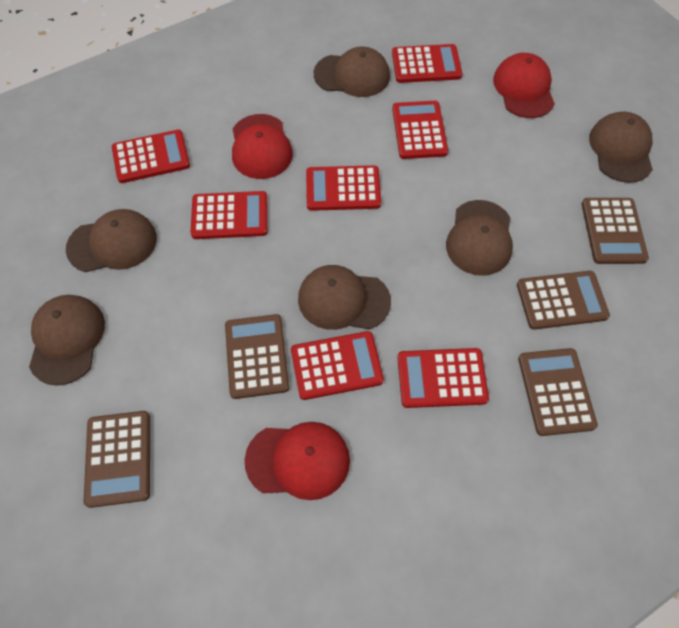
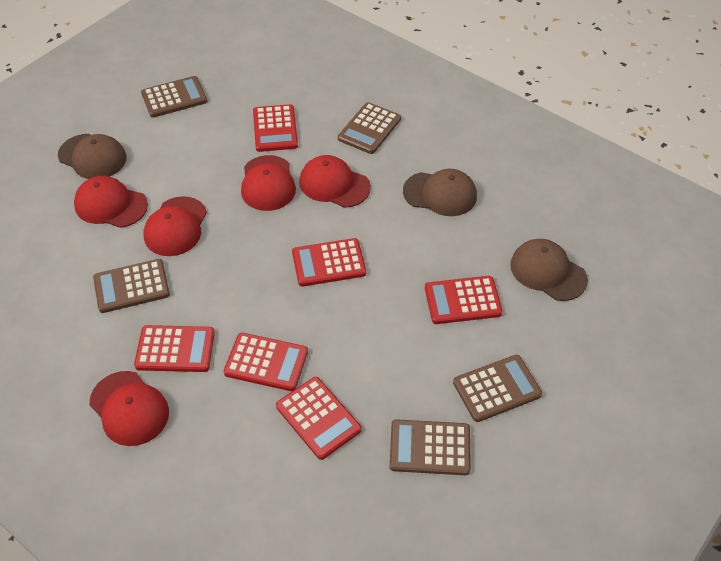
brown cap: 6 -> 3
red calculator: 7 -> 6
red cap: 3 -> 5

